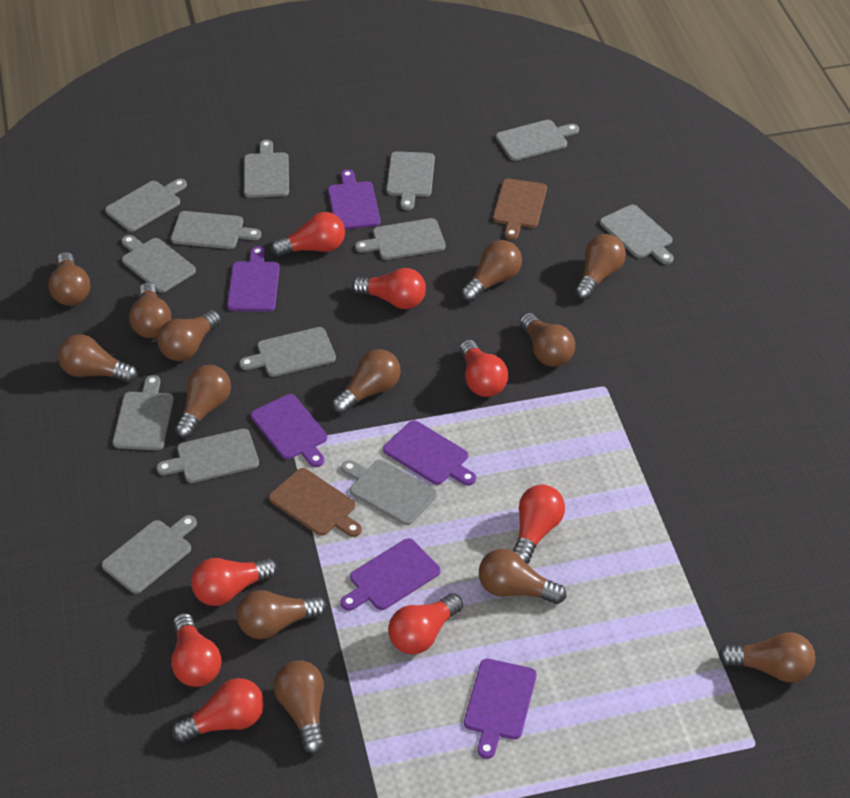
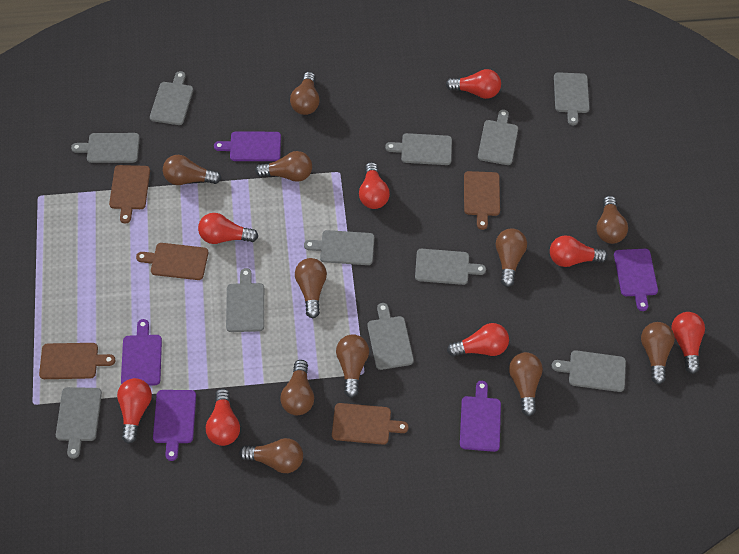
brown cutting board: 2 -> 5
brown light bulb: 13 -> 11
grey cutting board: 13 -> 11
purple cutting board: 6 -> 5

